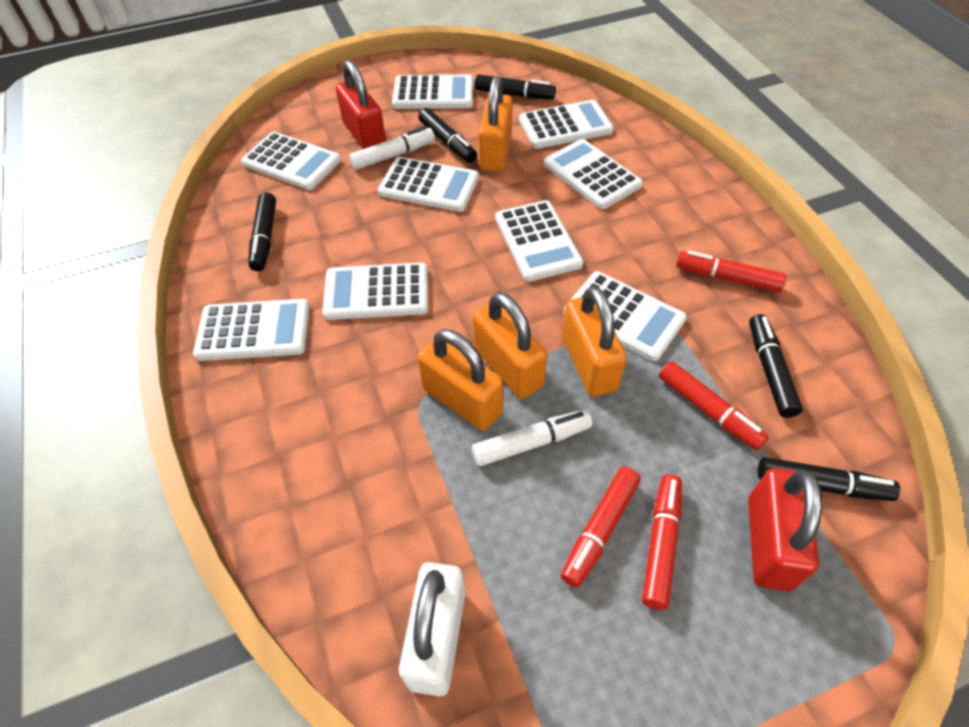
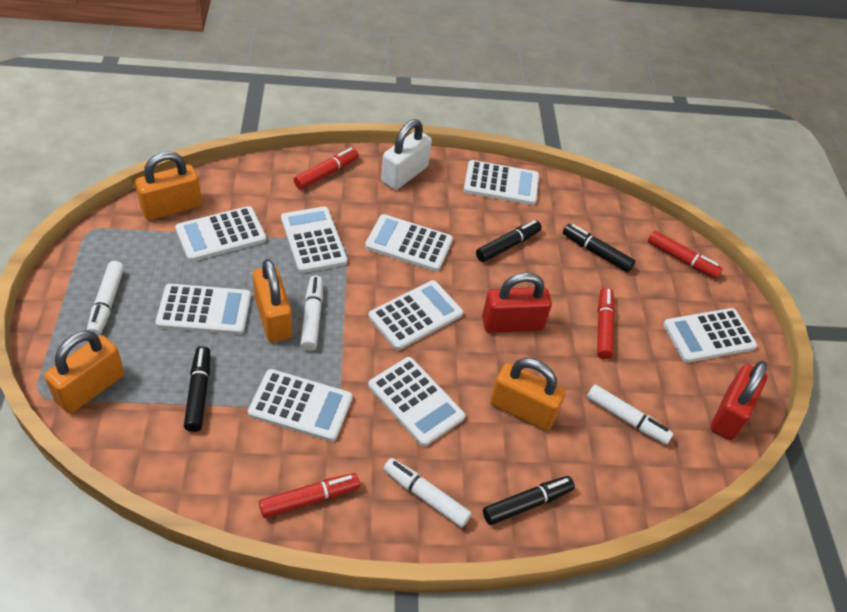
black marker: 5 -> 4
white marker: 2 -> 4

